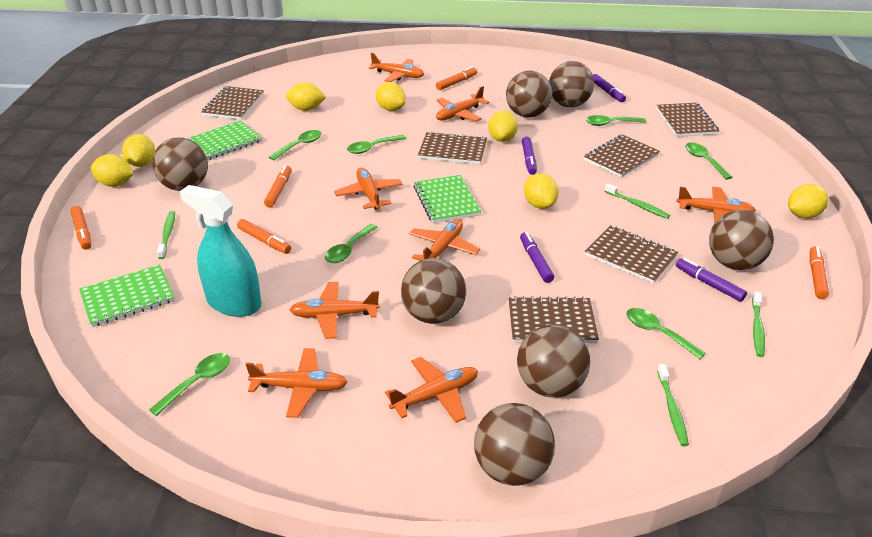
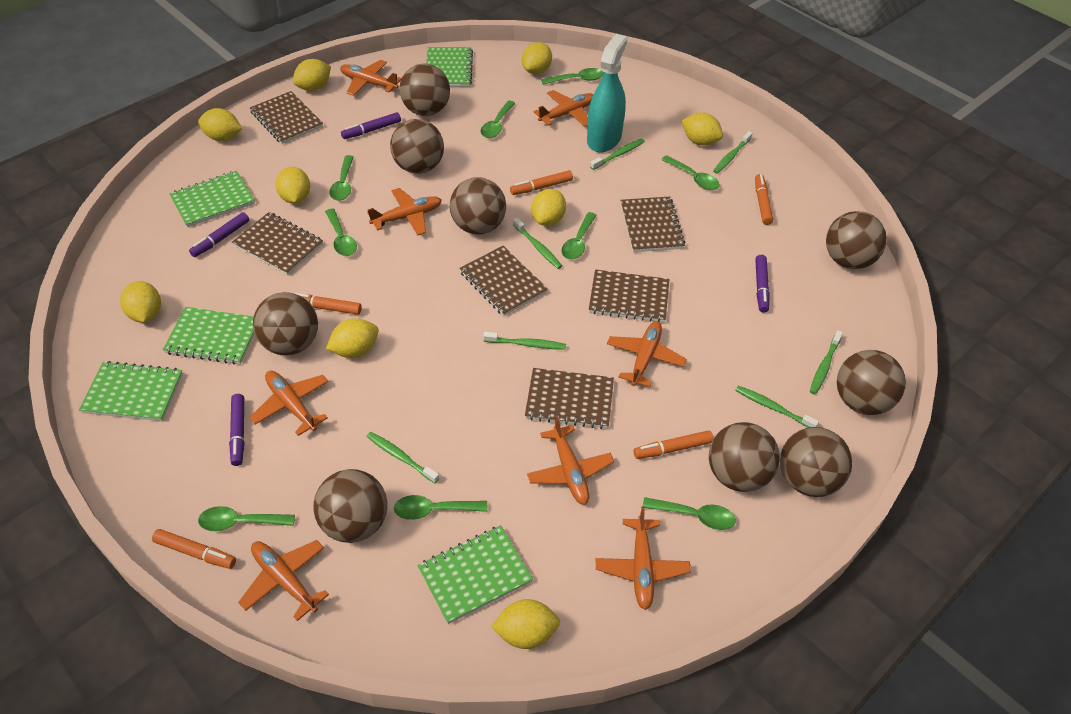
brown ball: 7 -> 9
green notebook: 3 -> 5
green spoon: 7 -> 9
green toothbrush: 4 -> 7
yellow lemon: 7 -> 9

